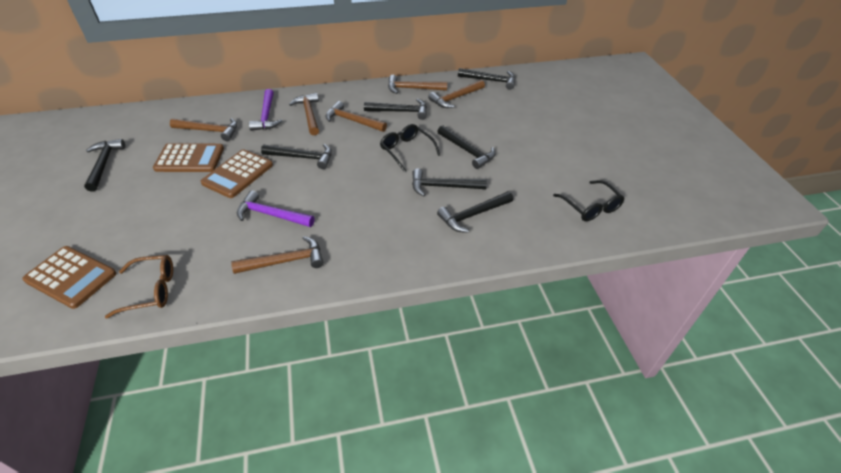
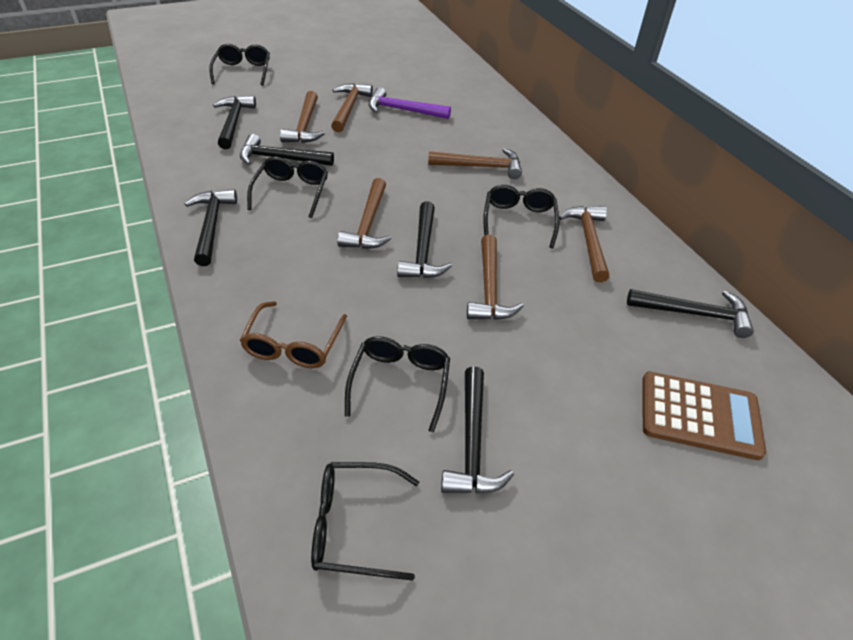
black glasses: 2 -> 5
black hammer: 7 -> 6
brown calculator: 3 -> 1
purple hammer: 2 -> 1

